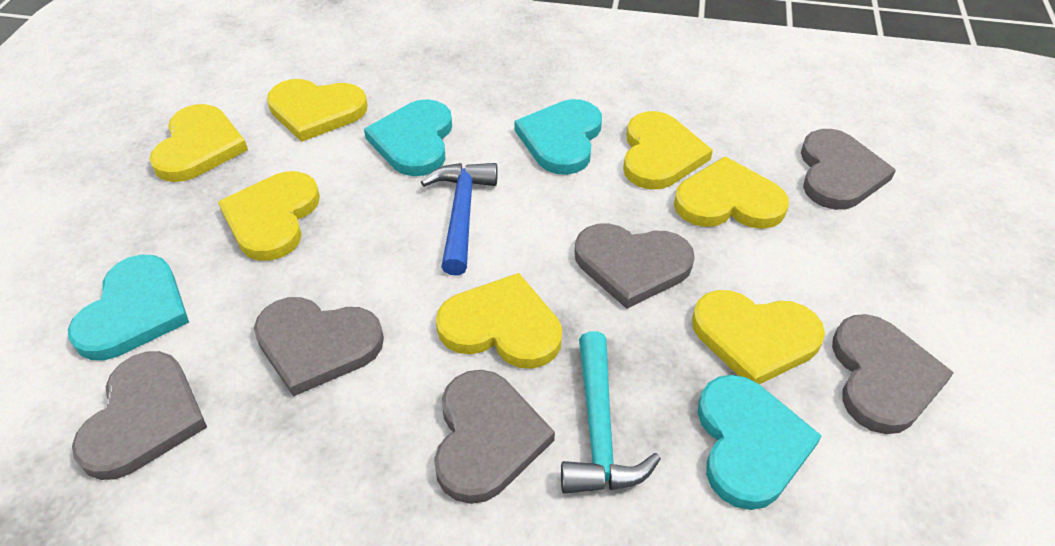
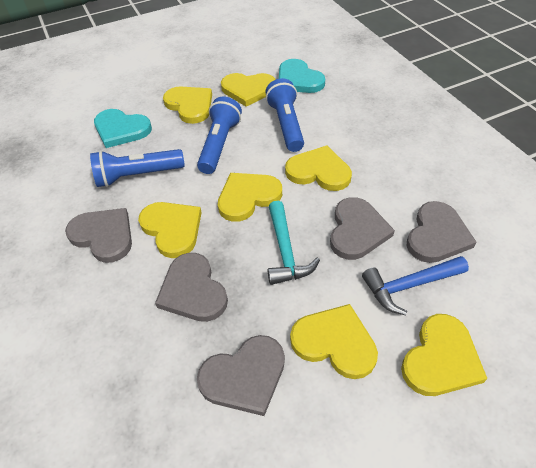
blue flashlight: 0 -> 3
grey heart: 6 -> 5
turquoise heart: 4 -> 2

